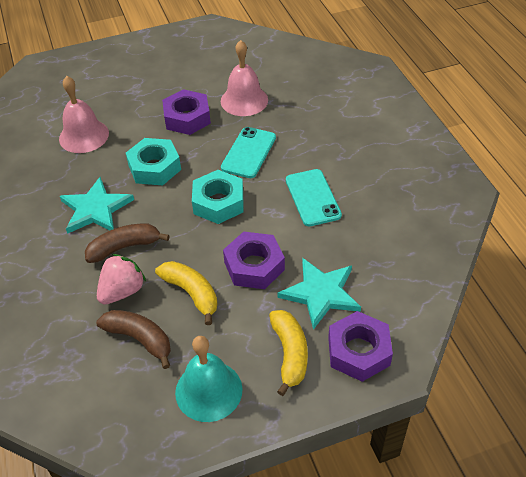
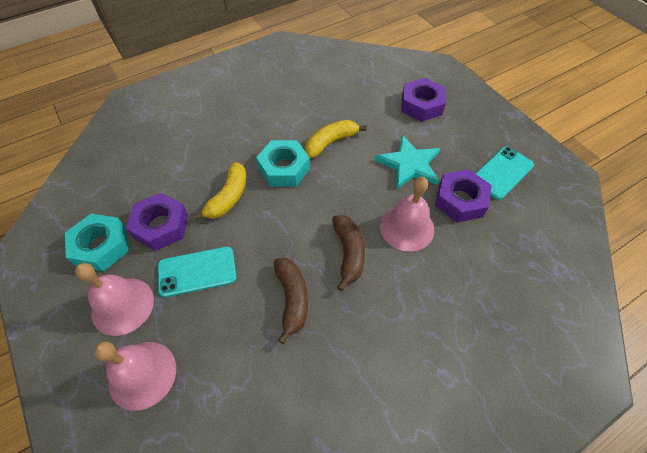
pink bell: 2 -> 3
pink strawberry: 1 -> 0
turquoise bell: 1 -> 0
turquoise star: 2 -> 1

